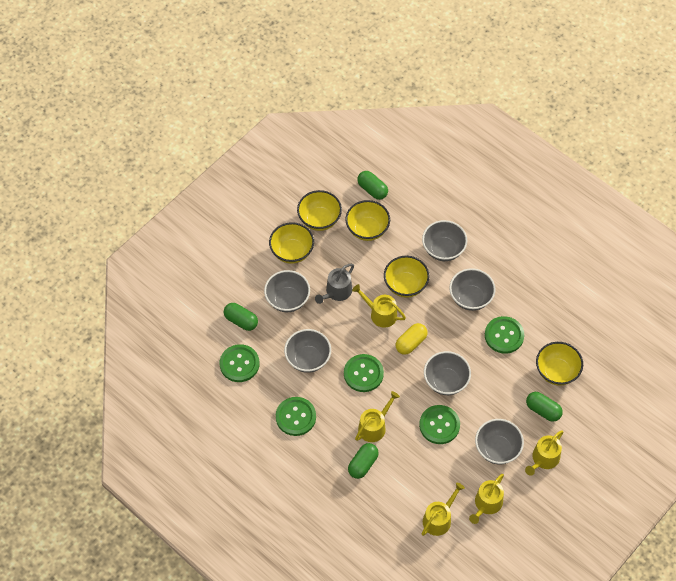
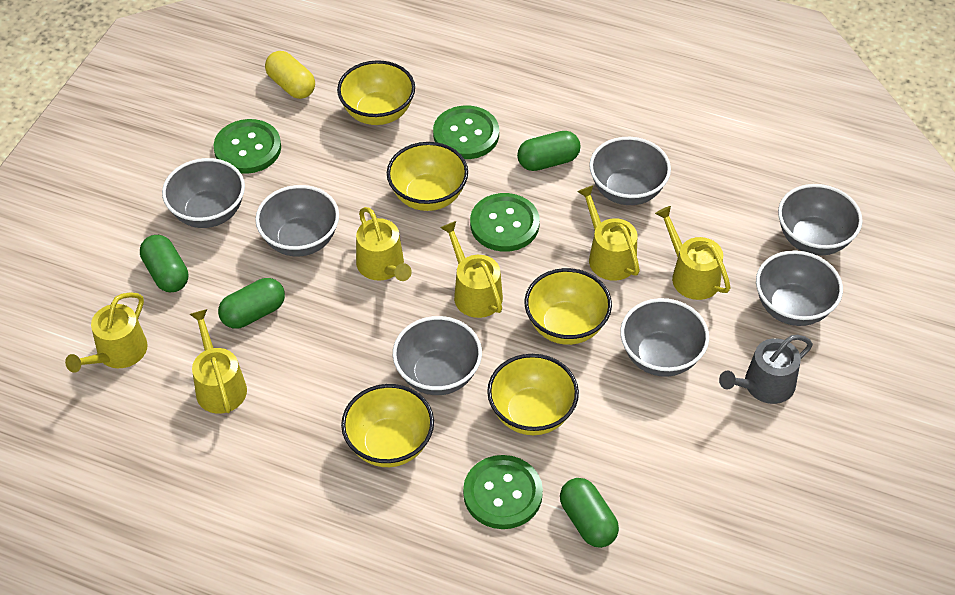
green button: 5 -> 4
grey bowl: 6 -> 7
yellow watering can: 5 -> 6

